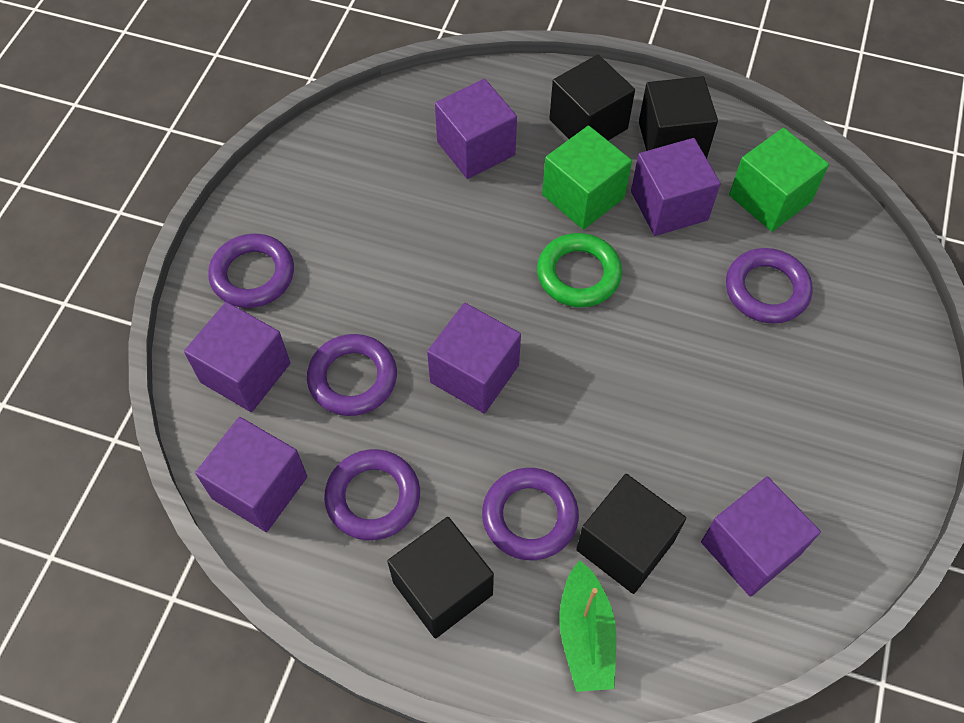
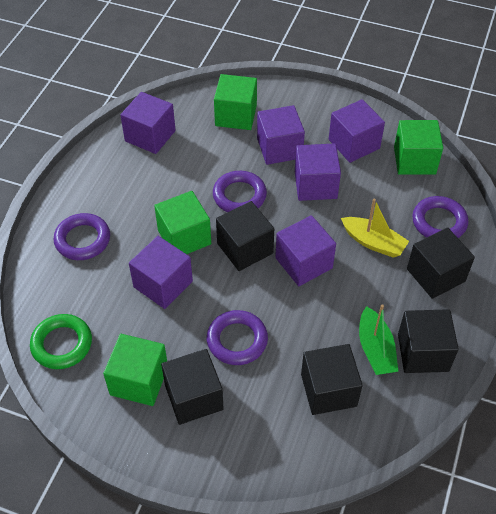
black cube: 4 -> 5
green cube: 2 -> 4
purple ring: 5 -> 4
yellow boat: 0 -> 1

